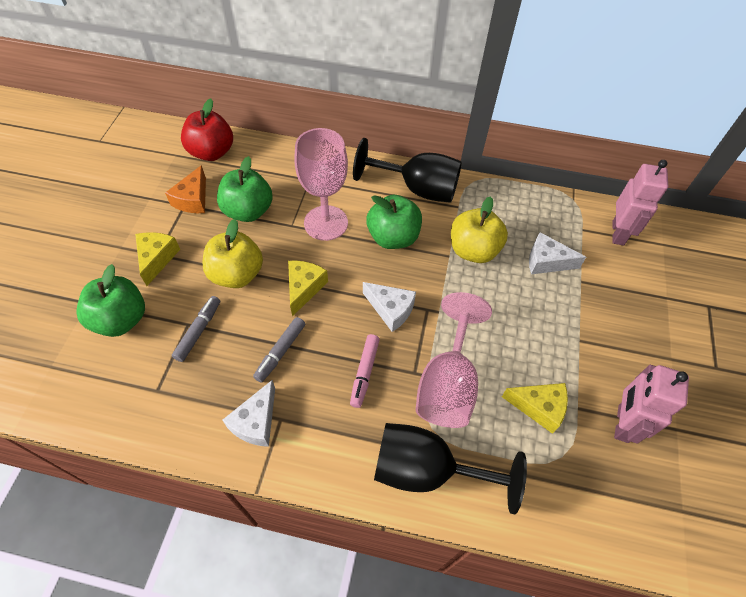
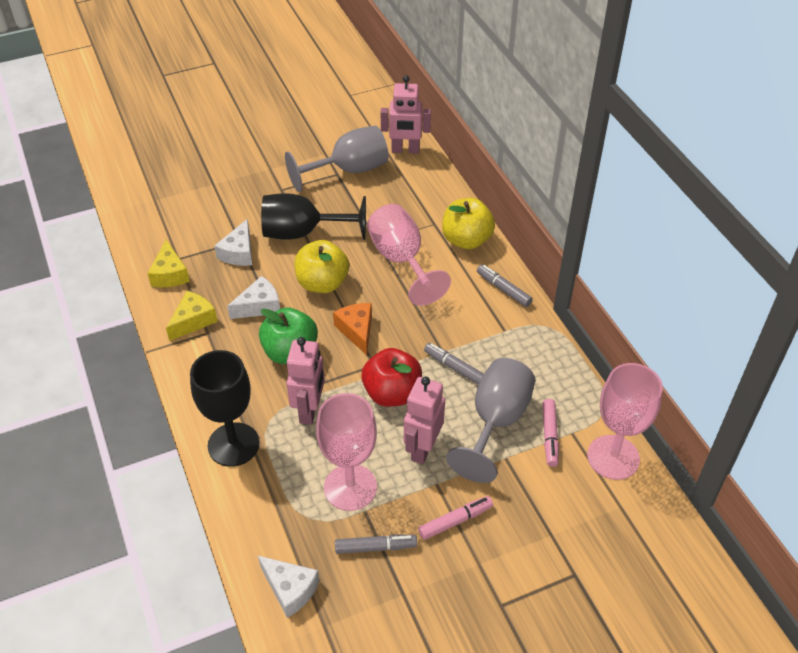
green apple: 3 -> 1
grey goblet: 0 -> 2
grey marker: 2 -> 3
pink goblet: 2 -> 3
pink marker: 1 -> 2
pink robot: 2 -> 3
yellow cheese: 3 -> 2

